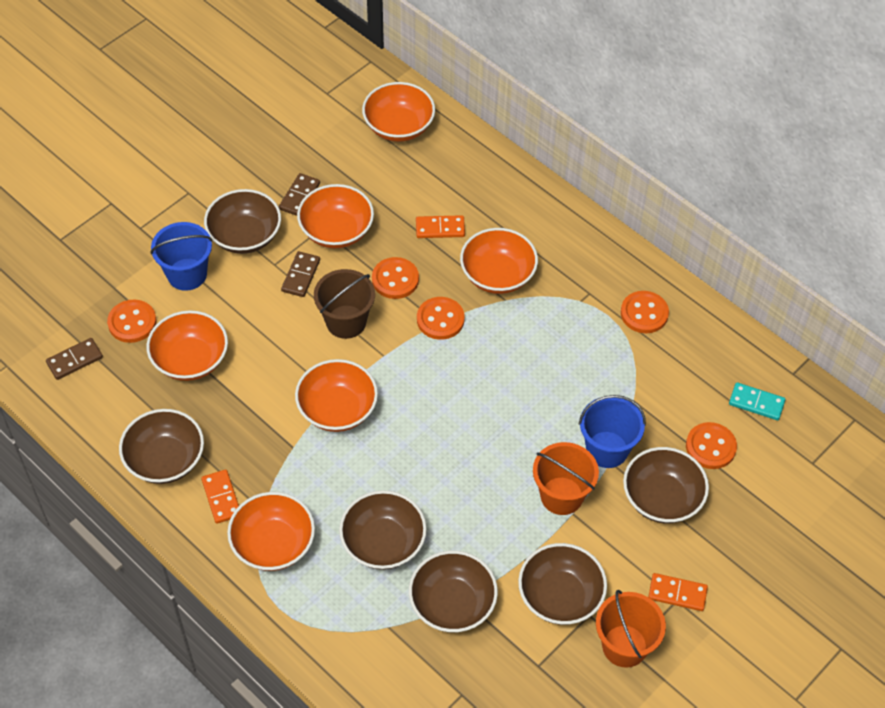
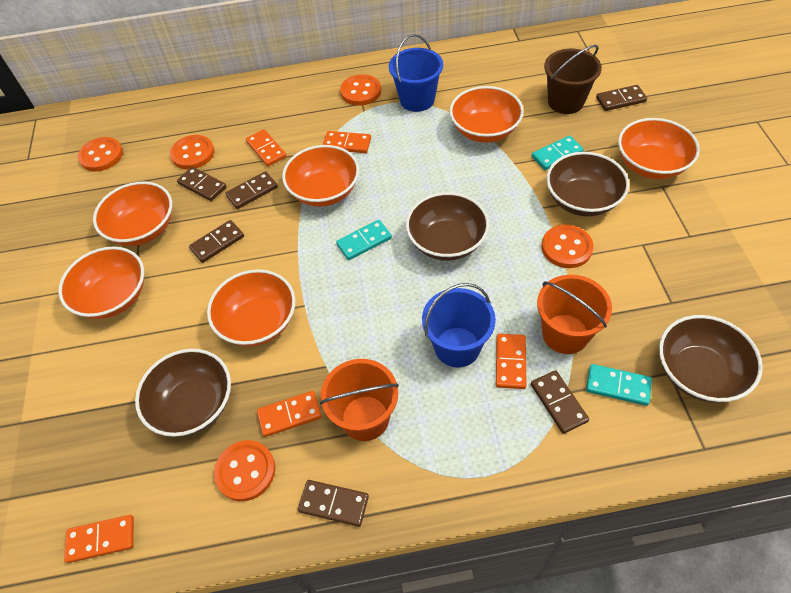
brown bowl: 6 -> 4
brown domino: 3 -> 6
orange domino: 3 -> 5
turquoise domino: 1 -> 3

